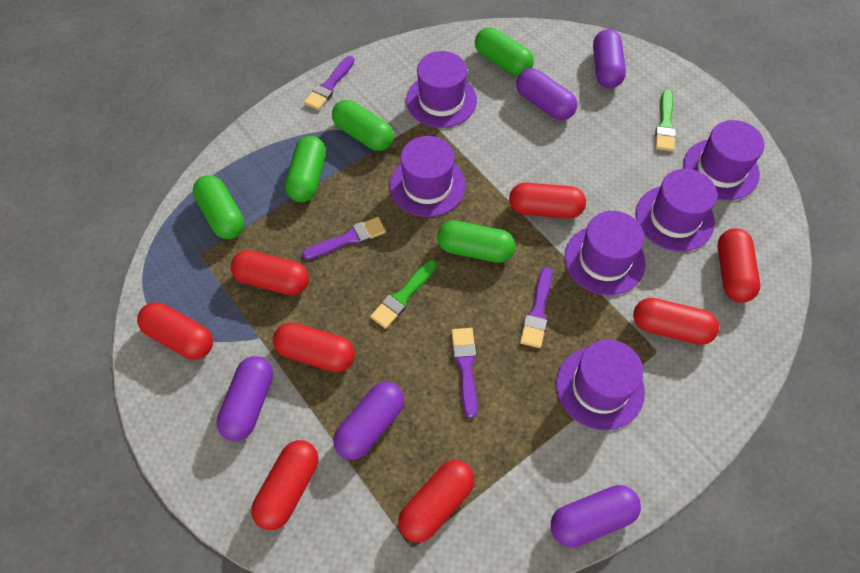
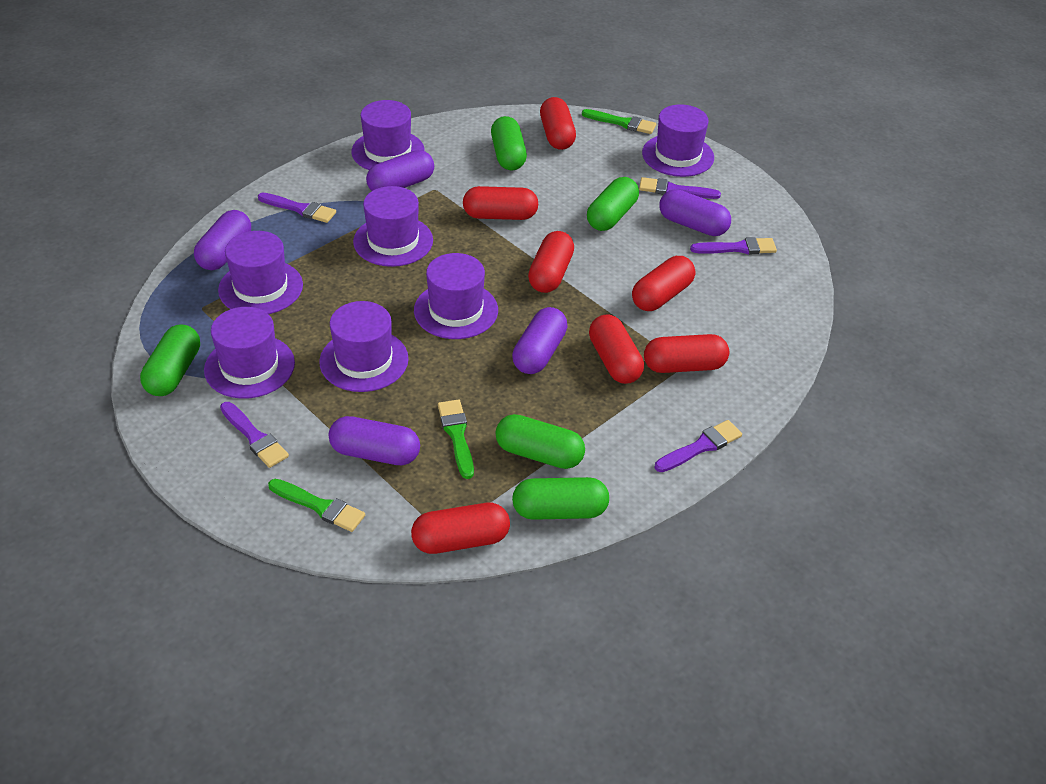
green brush: 2 -> 3
purple brush: 4 -> 5
purple hat: 6 -> 7
red capsule: 8 -> 7

